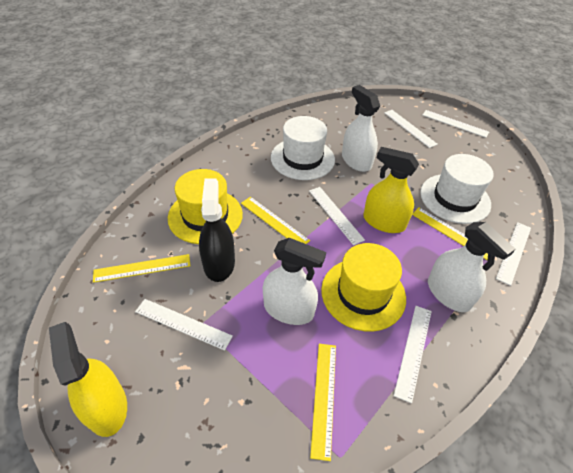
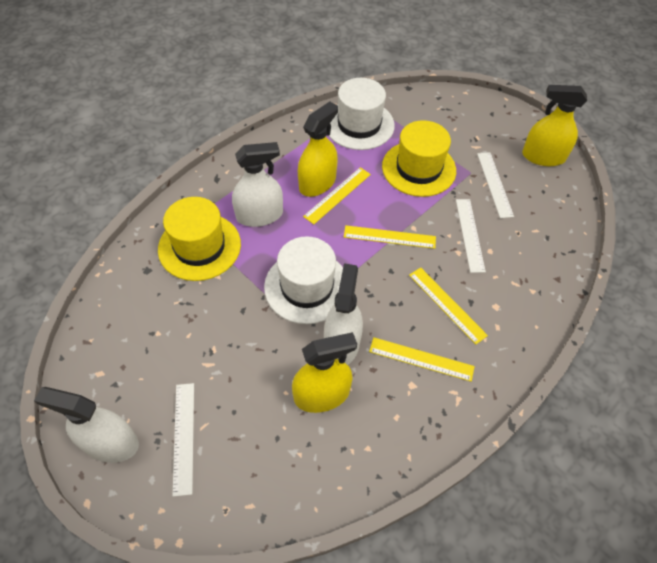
black spray bottle: 1 -> 0
white ruler: 6 -> 3
yellow spray bottle: 2 -> 3

